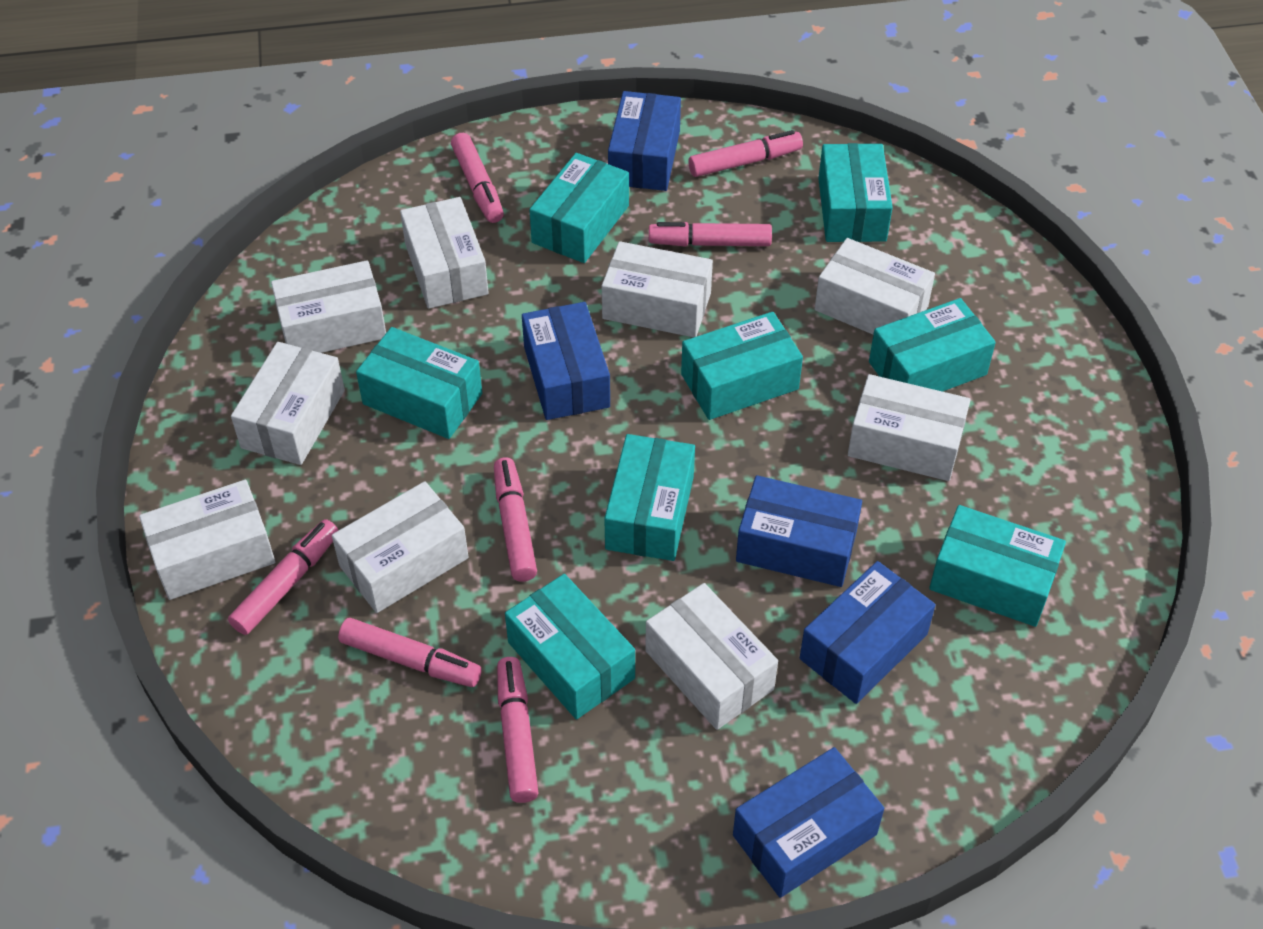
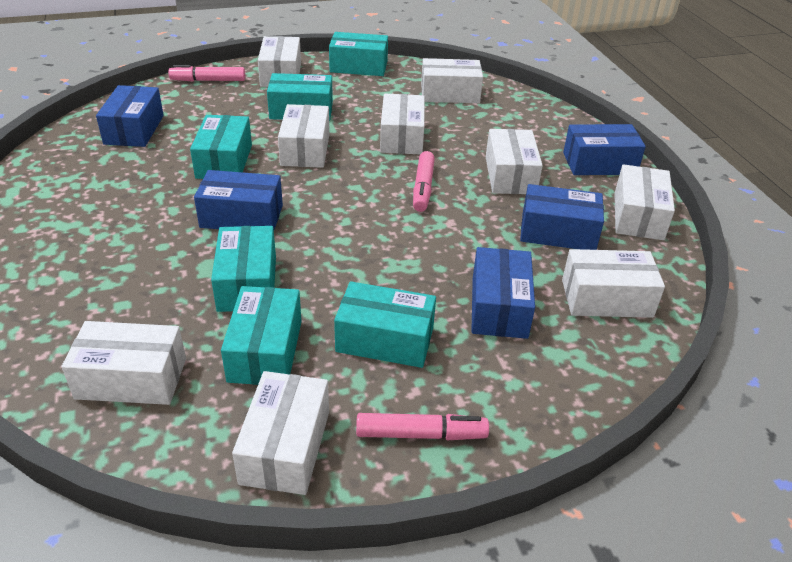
pink marker: 7 -> 3
turquoise box: 8 -> 6

